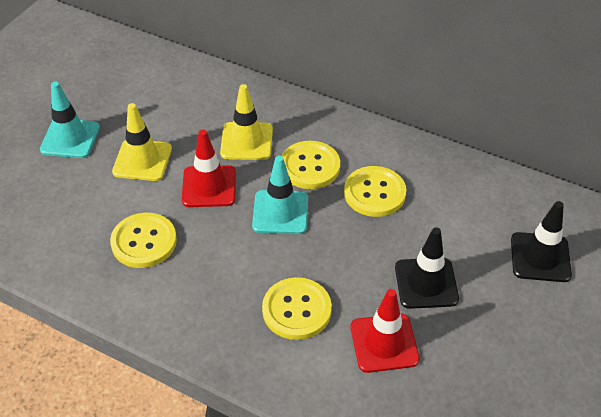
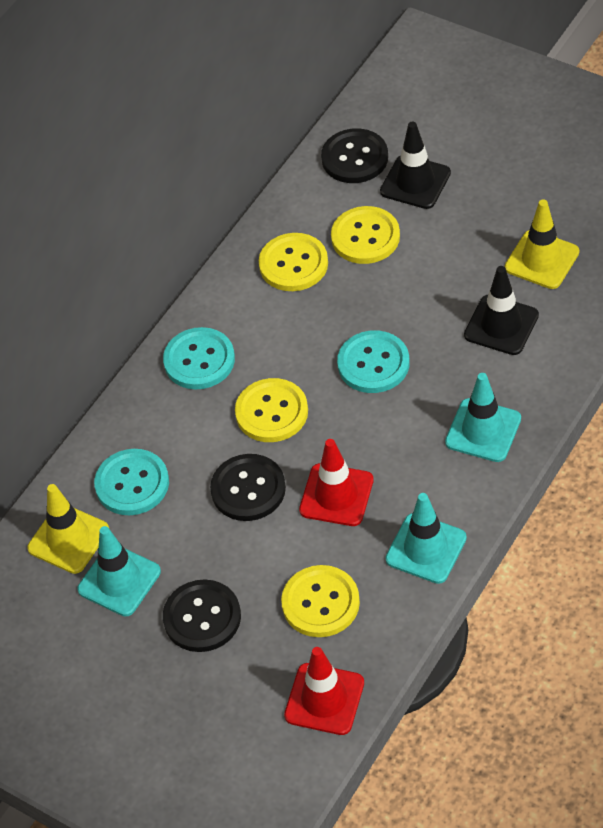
black button: 0 -> 3
turquoise button: 0 -> 3
turquoise traffic cone: 2 -> 3

